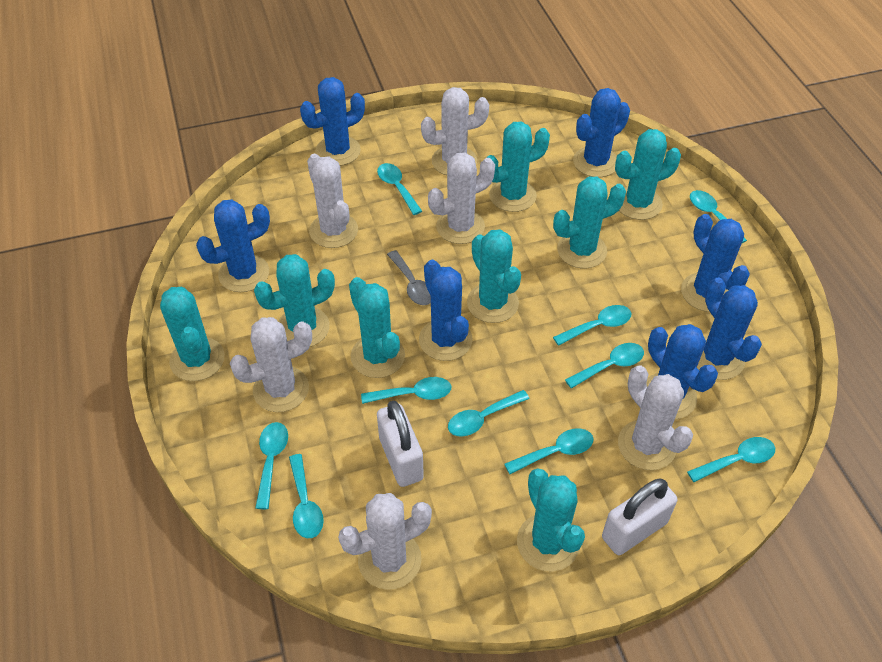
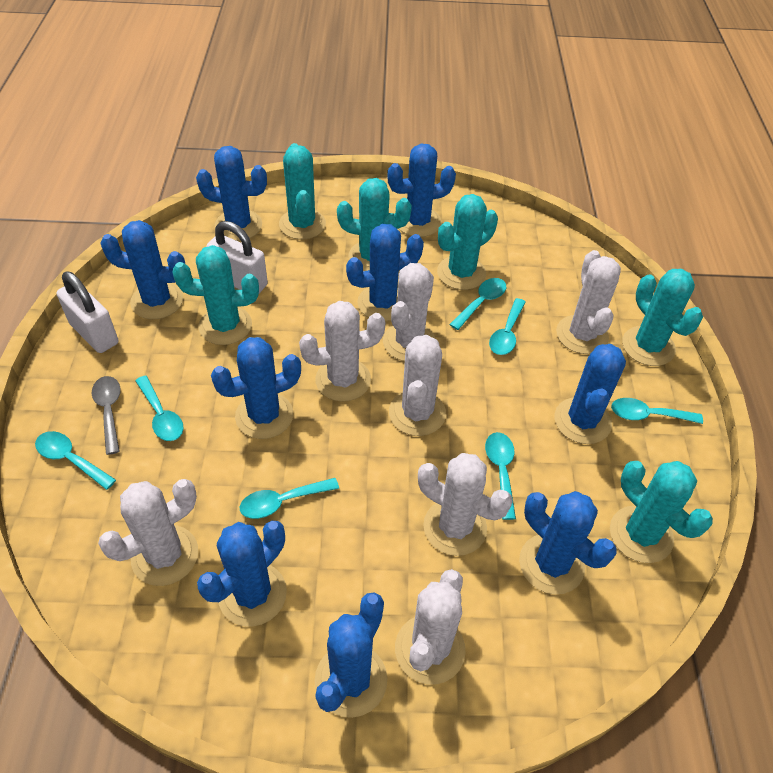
blue cactus: 7 -> 9
turquoise cactus: 8 -> 6
turquoise spoon: 10 -> 7
white cactus: 6 -> 7

